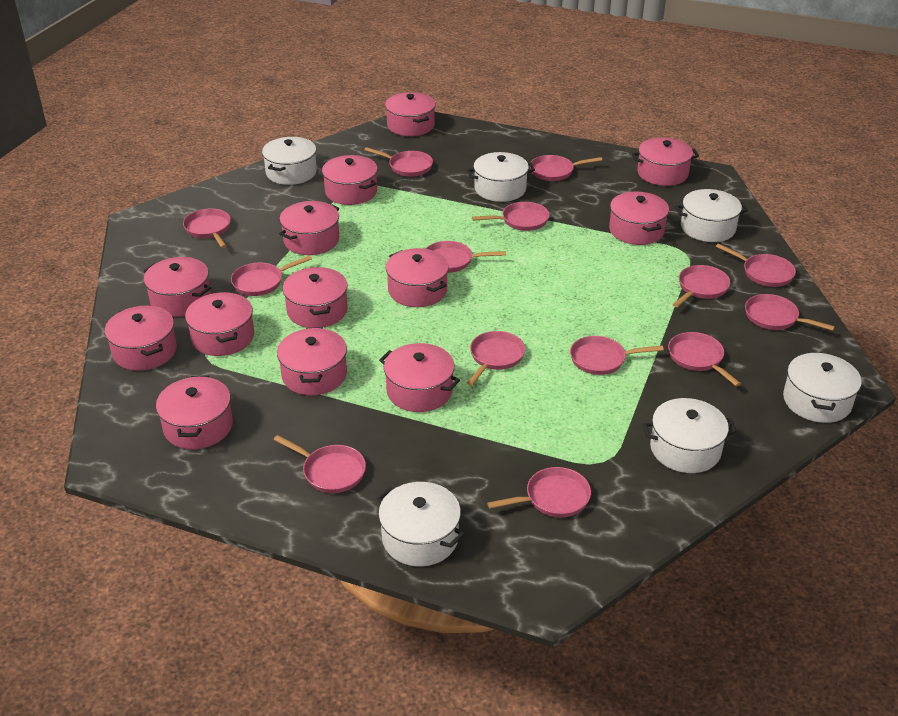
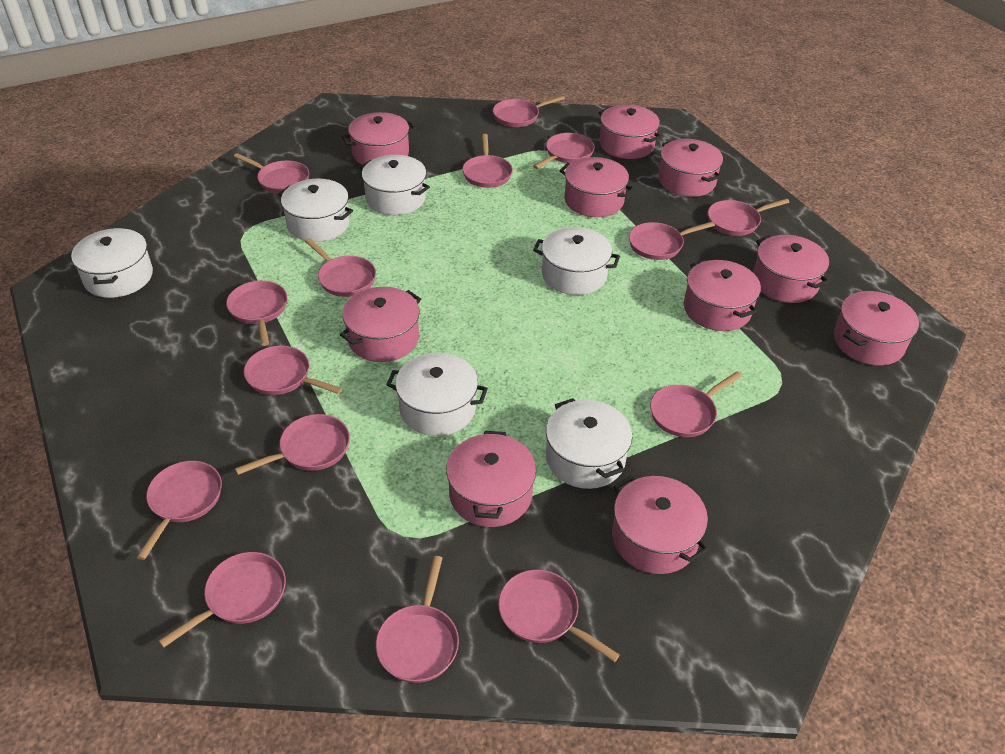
pink pan: 14 -> 15
pink pot: 13 -> 10

